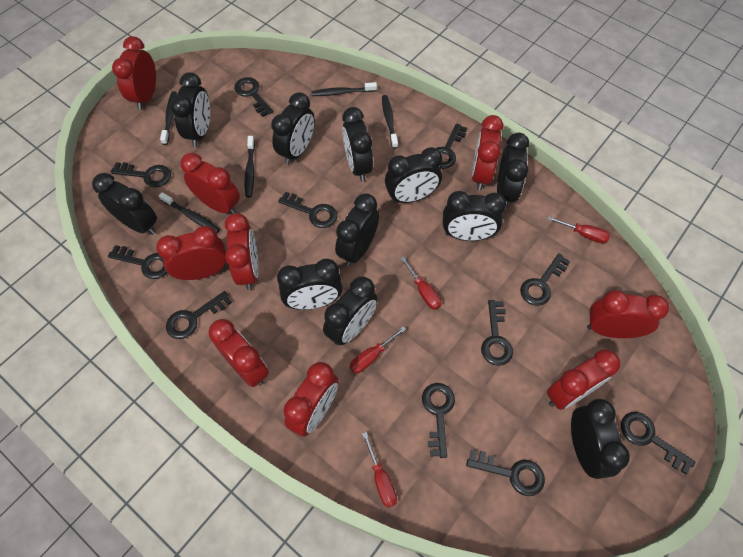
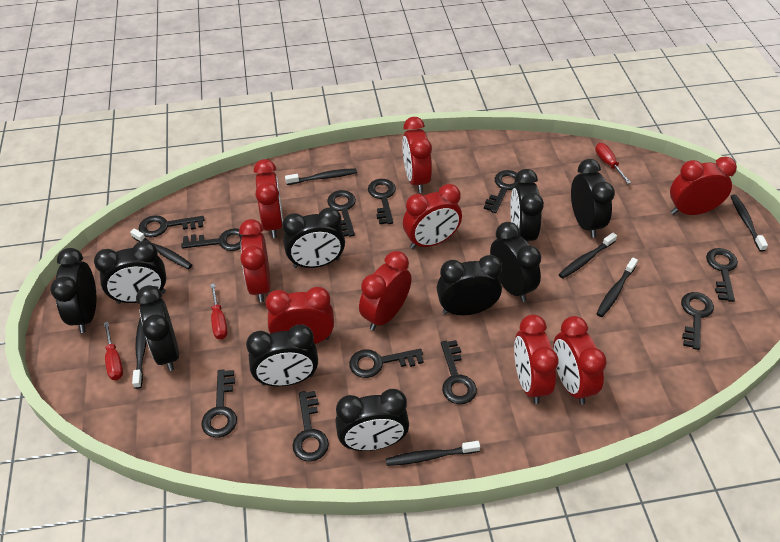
black clock: 11 -> 10
black toothbrush: 5 -> 7
red screwdriver: 4 -> 3

